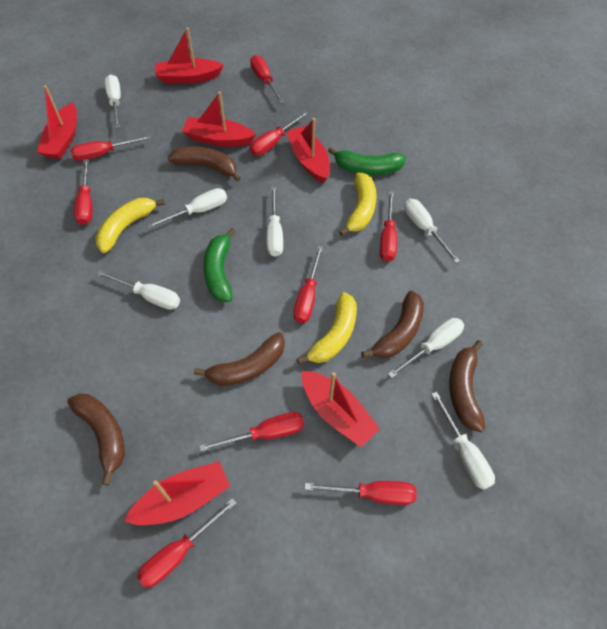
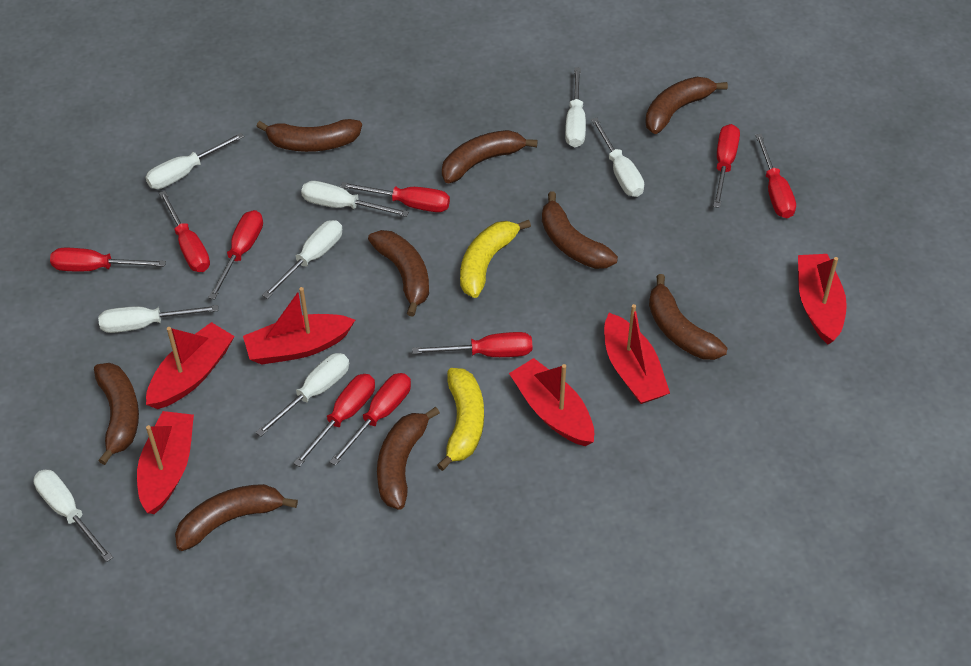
brown banana: 5 -> 9
green banana: 2 -> 0
white screwdriver: 7 -> 8
yellow banana: 3 -> 2

